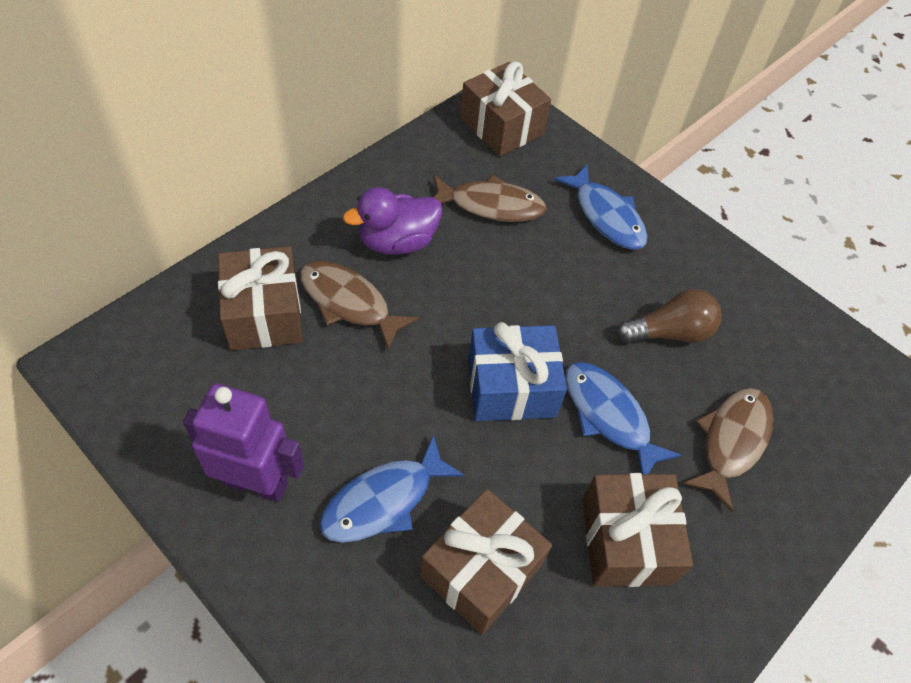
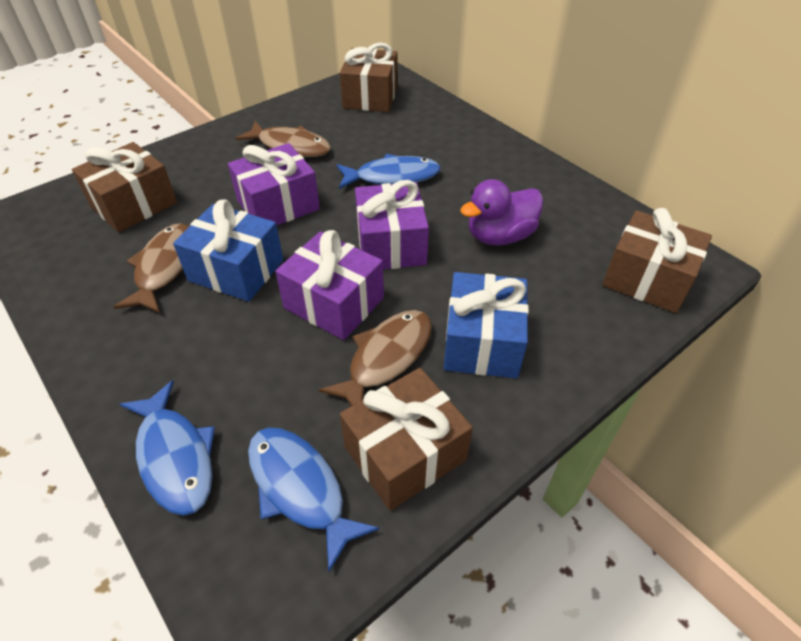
blue gift: 1 -> 2
brown light bulb: 1 -> 0
purple gift: 0 -> 3
purple robot: 1 -> 0

